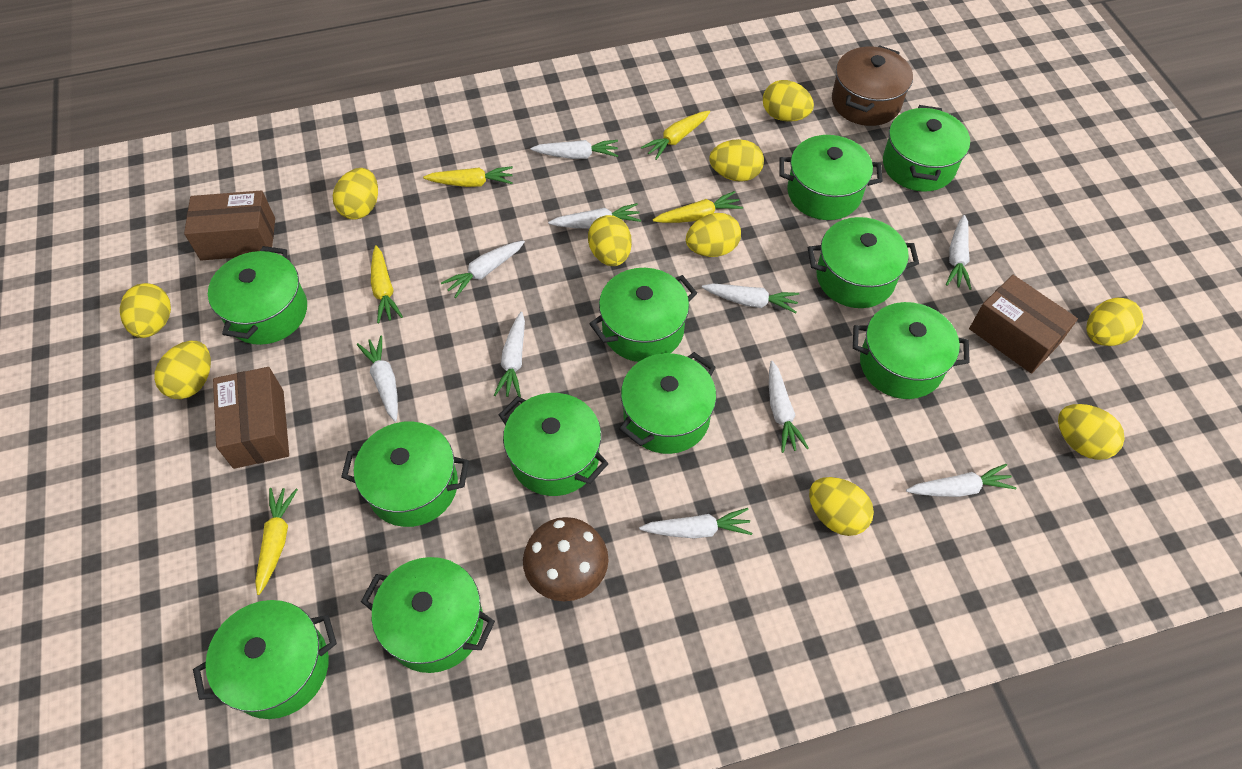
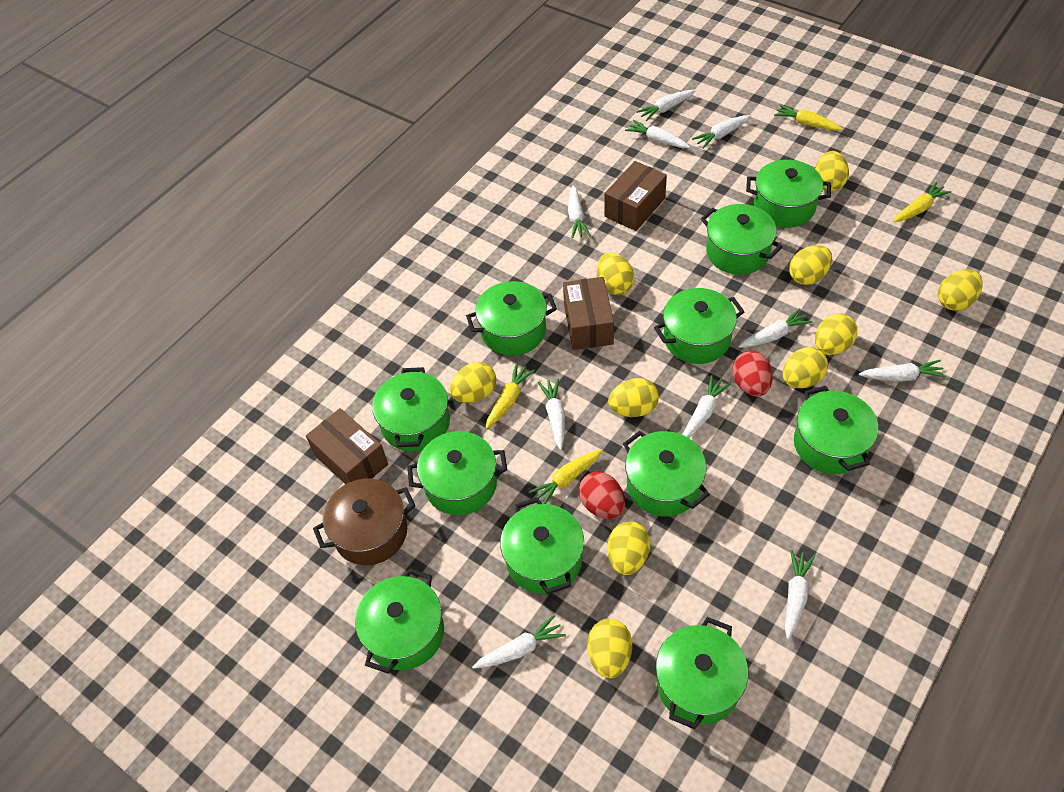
brown mushroom: 1 -> 0
red egg: 0 -> 2
yellow carrot: 5 -> 4

